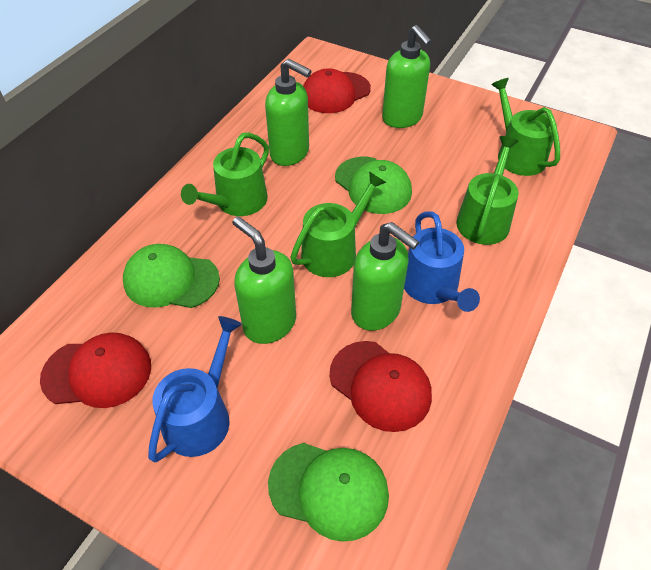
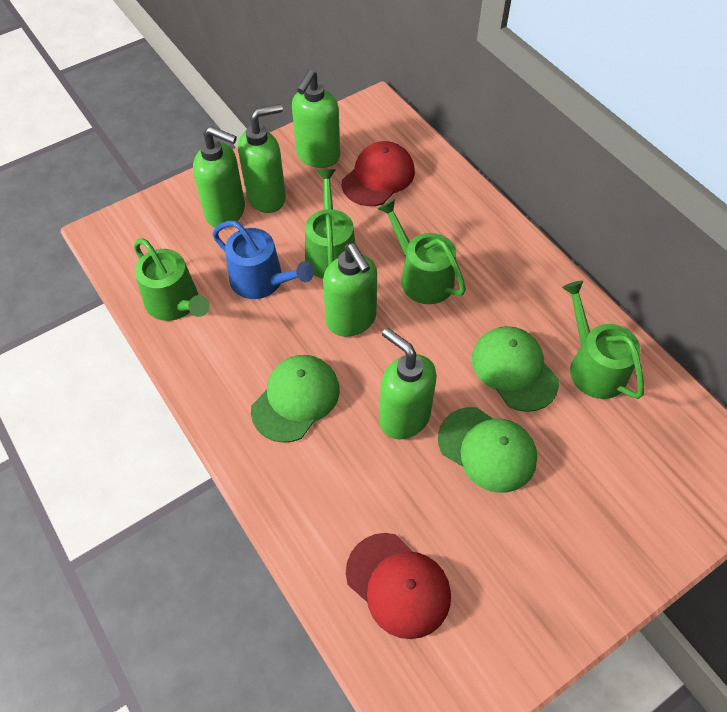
blue watering can: 2 -> 1
green soap dispenser: 4 -> 5
red cap: 3 -> 2

